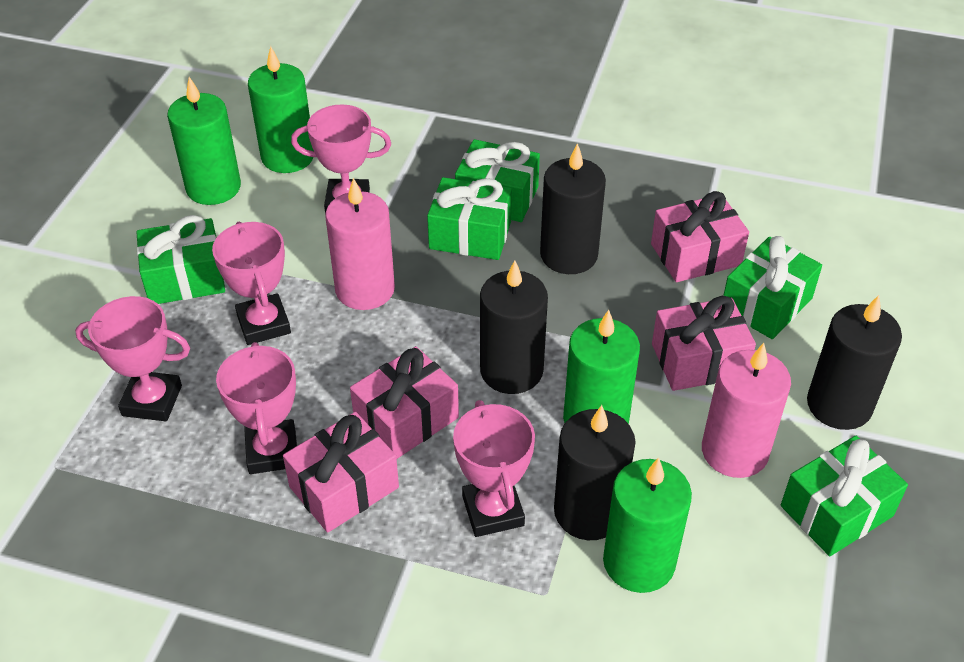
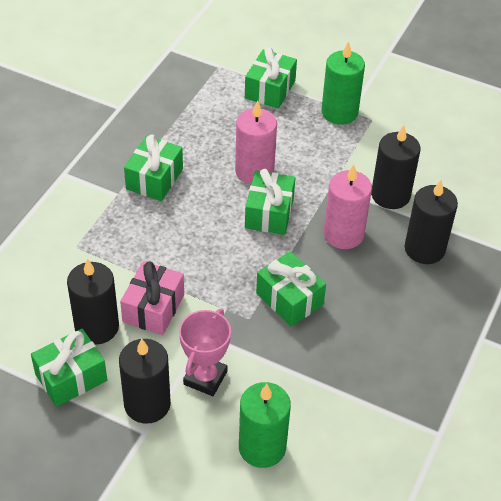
green candle: 4 -> 2
pink gift: 4 -> 1
pink trophy: 5 -> 1

